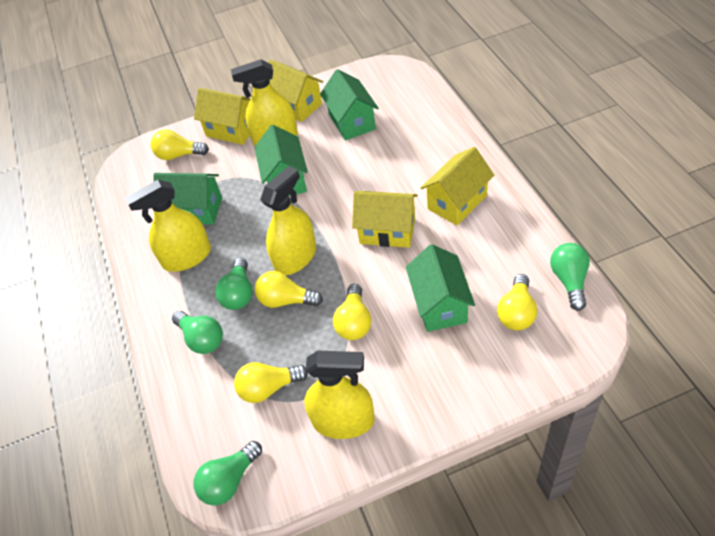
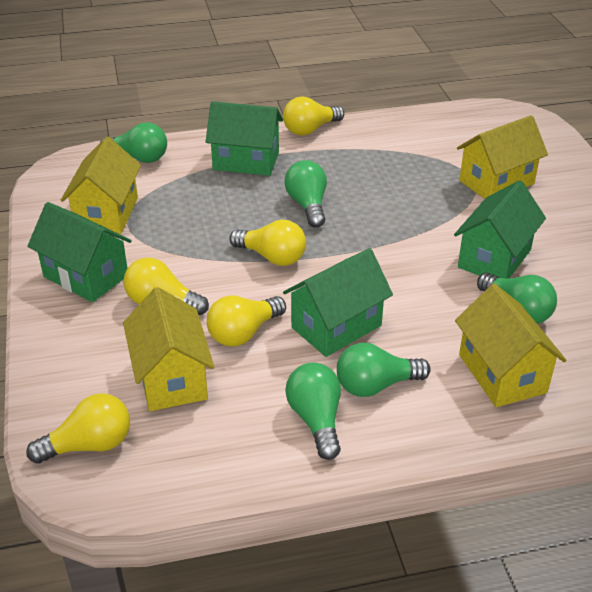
green light bulb: 4 -> 5
yellow spray bottle: 4 -> 0

